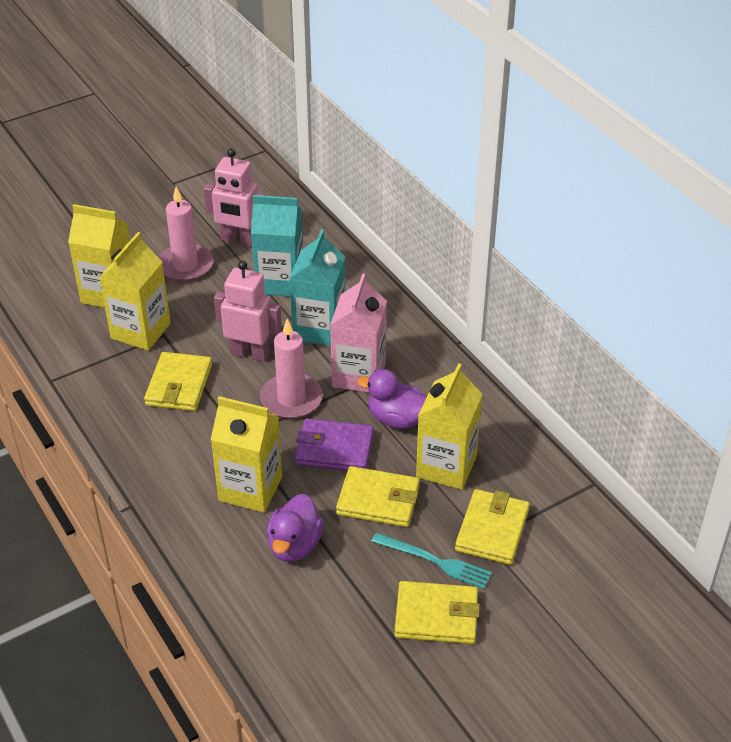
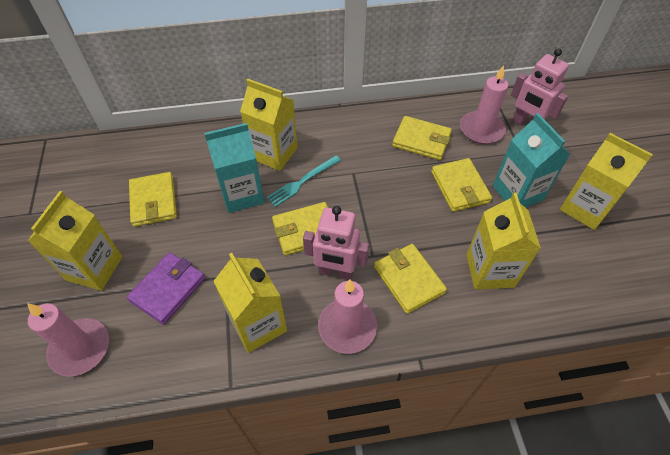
pink candle: 2 -> 3
pink carton: 1 -> 0
purple duck: 2 -> 0
yellow carton: 4 -> 5
yellow wallet: 4 -> 5

